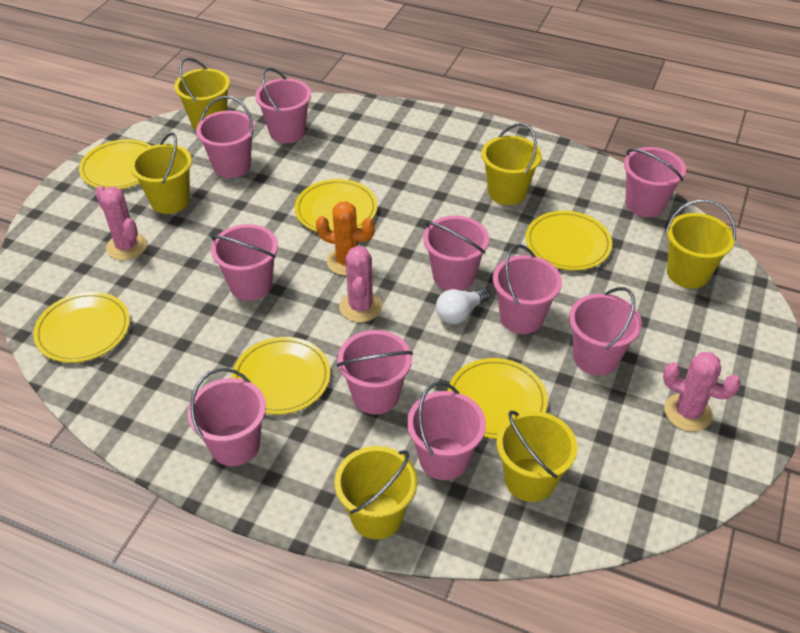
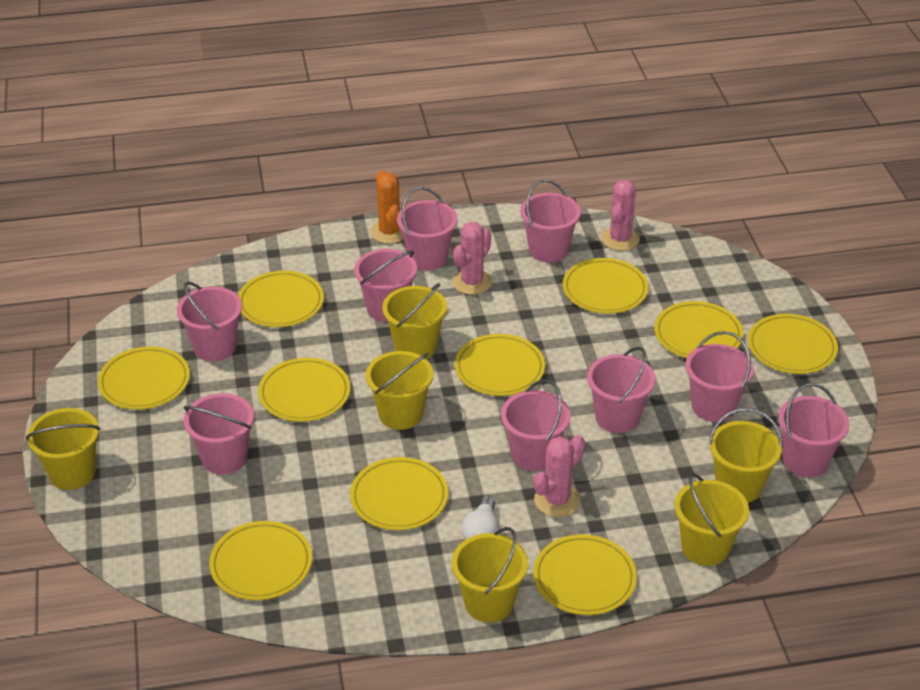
pink bucket: 10 -> 9
yellow plate: 6 -> 10

